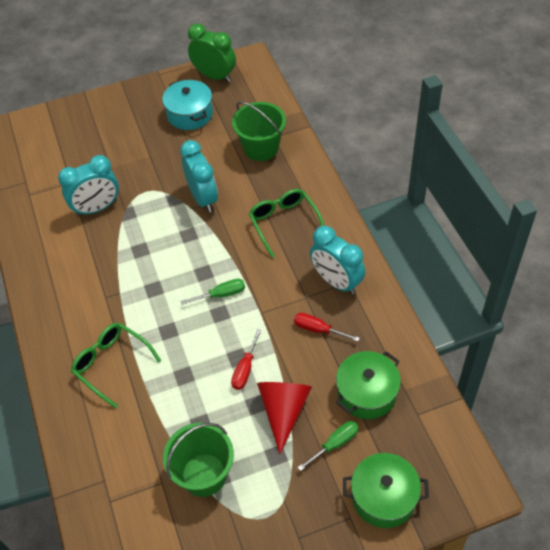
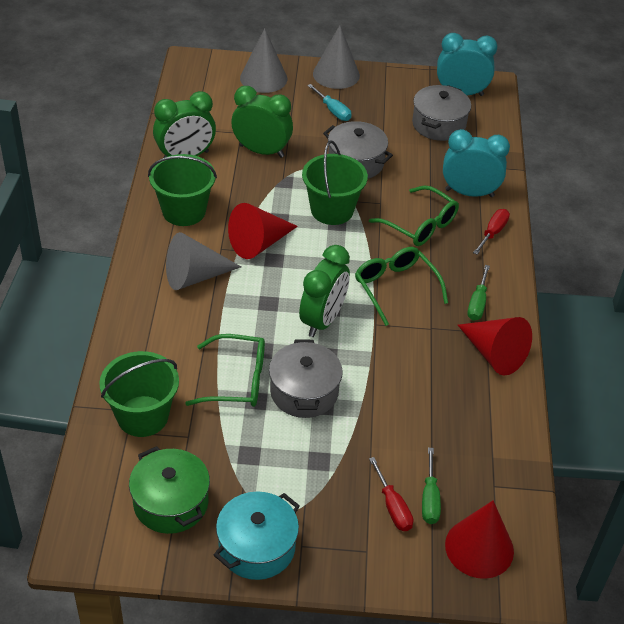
green bucket: 2 -> 3
green clock: 1 -> 3
green glasses: 2 -> 3
green pot: 2 -> 1
grey cone: 0 -> 3
grey pot: 0 -> 3
red cone: 1 -> 3
turquoise clock: 3 -> 2
turquoise screwdriver: 0 -> 1

